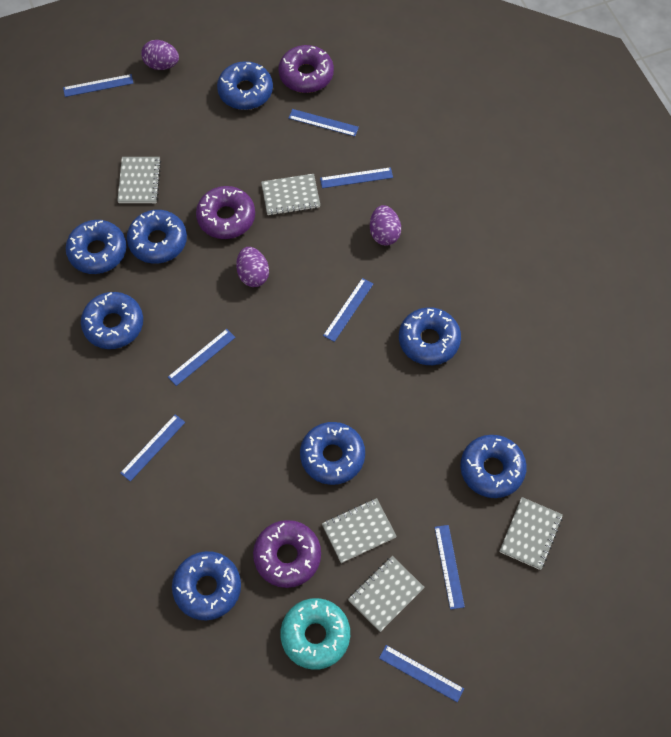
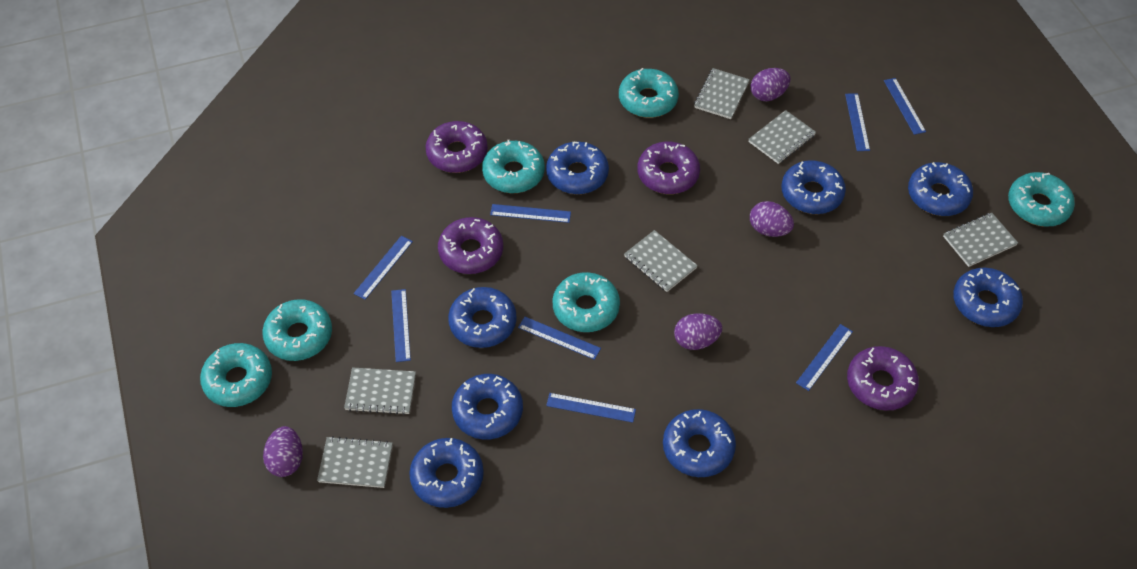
grey notebook: 5 -> 6
purple donut: 3 -> 4
purple egg: 3 -> 4
turquoise donut: 1 -> 6

